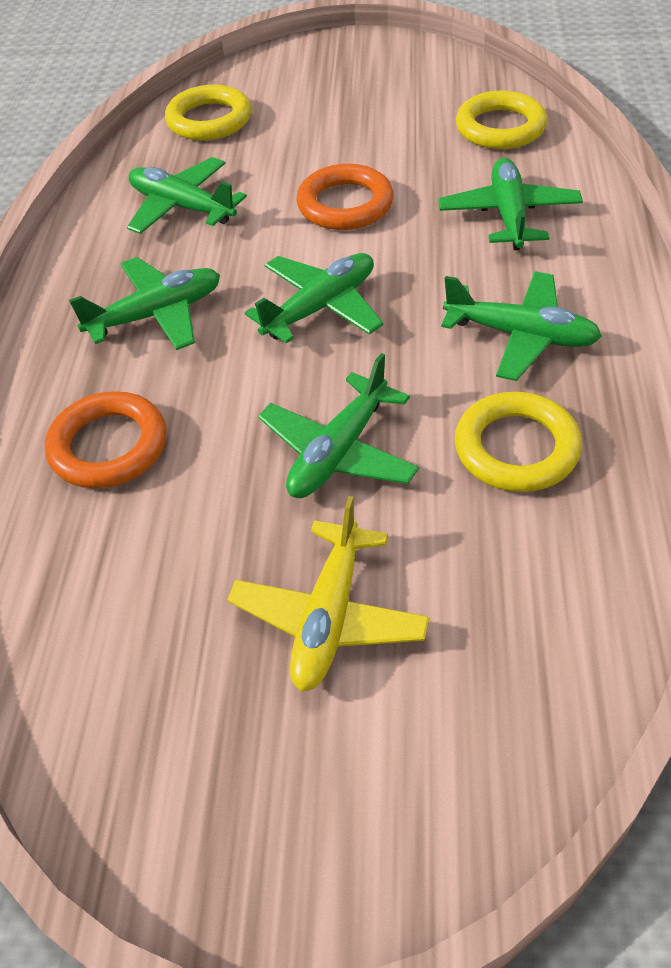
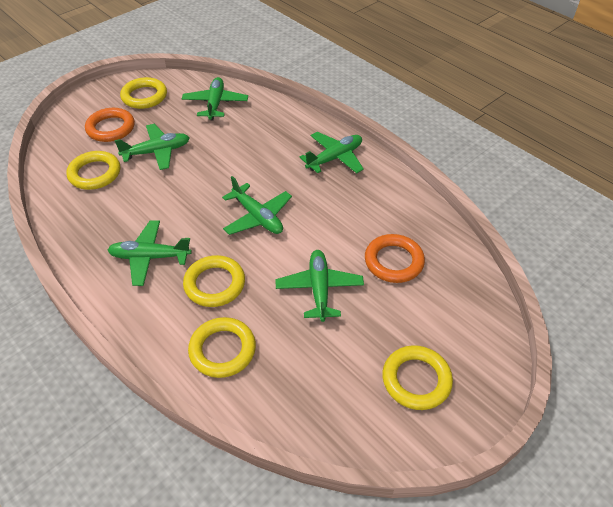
yellow plane: 1 -> 0
yellow ring: 3 -> 5

